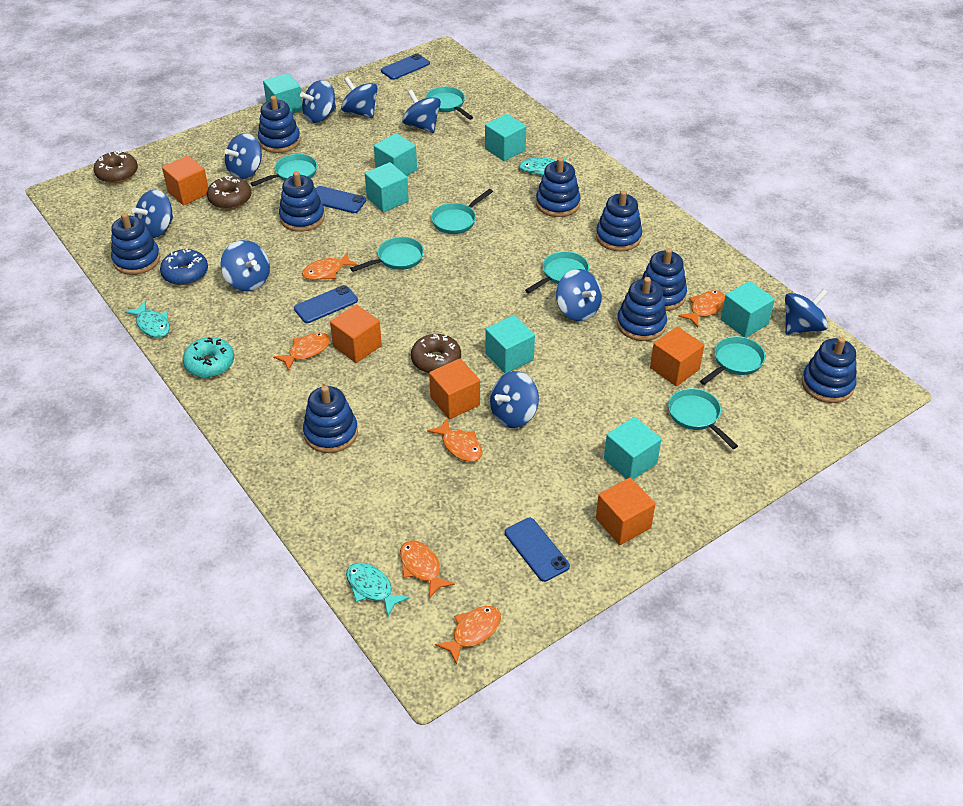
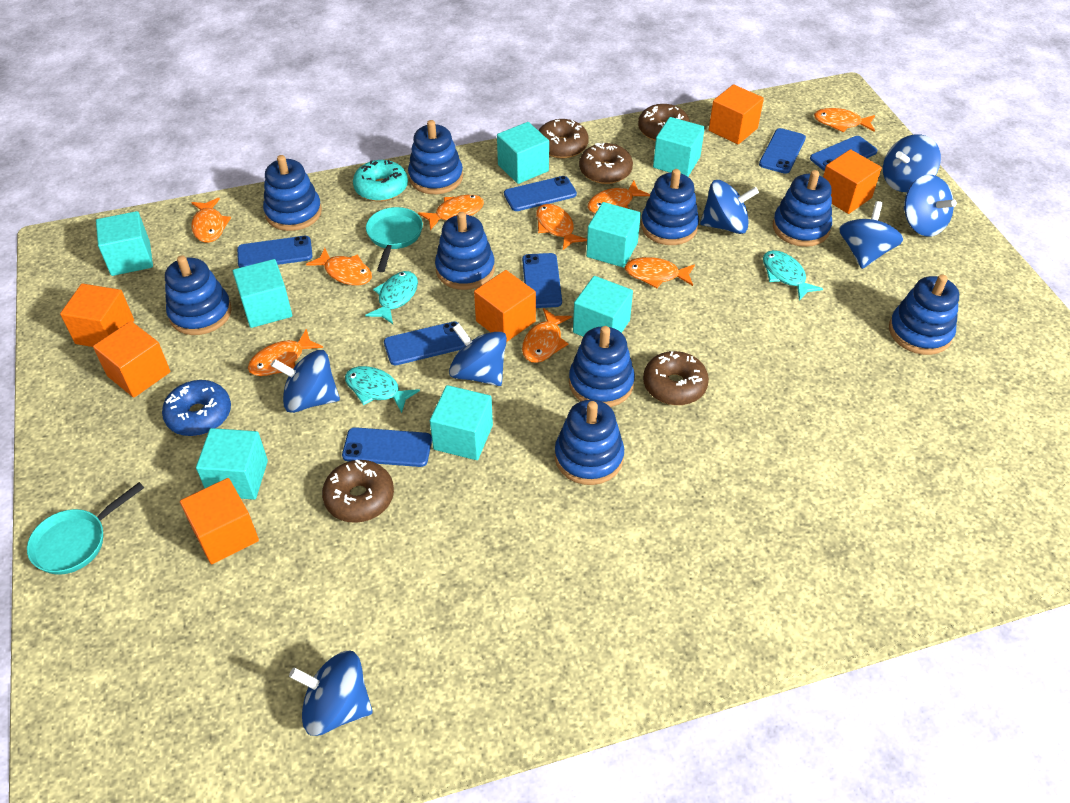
blue phone: 4 -> 7
blue spinning top: 9 -> 7
brown donut: 3 -> 5
orange cube: 5 -> 6
orange fish: 6 -> 9
turquoise cube: 7 -> 8
turquoise pan: 7 -> 2

